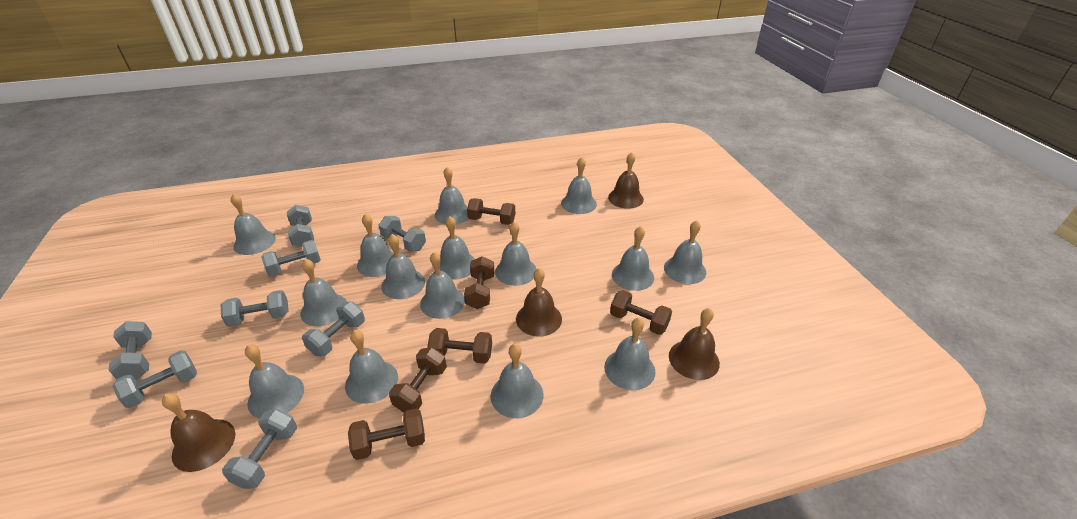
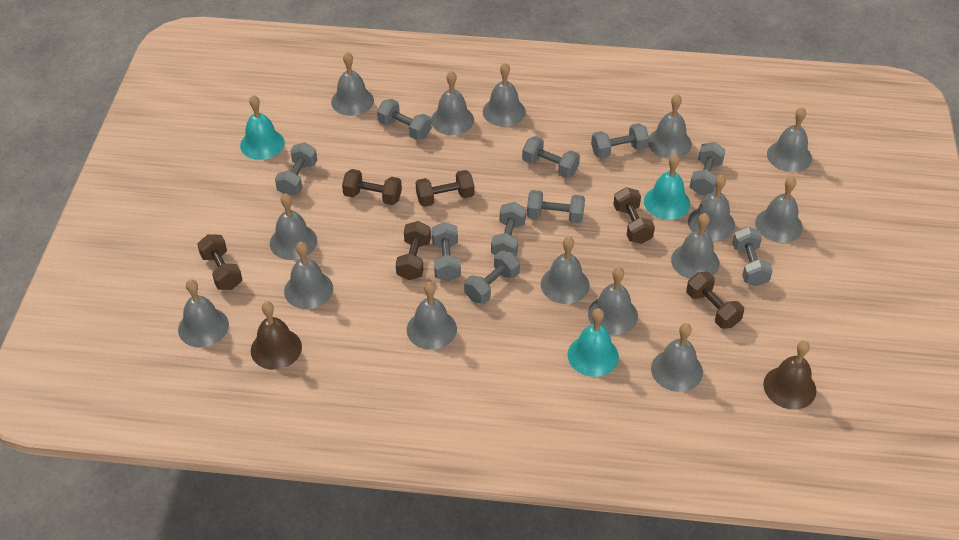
brown bell: 4 -> 2
grey dumbbell: 8 -> 10
turquoise bell: 0 -> 3

